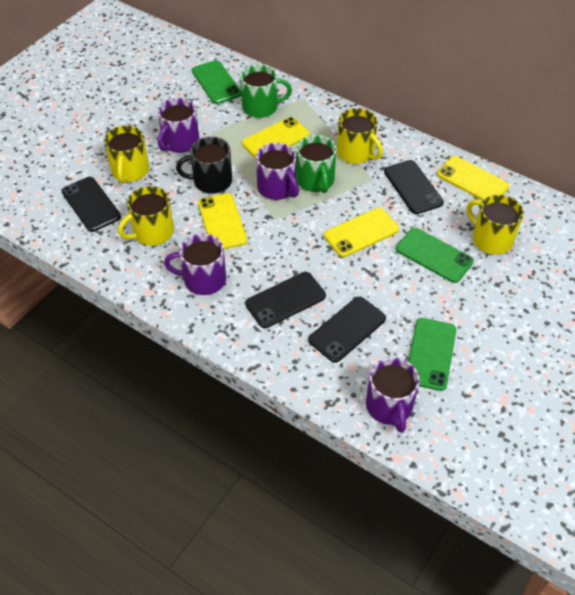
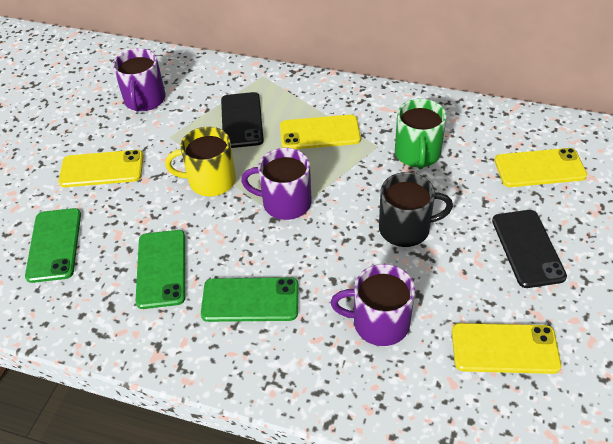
black phone: 4 -> 2
green mug: 2 -> 1
purple mug: 4 -> 3
yellow mug: 4 -> 1

